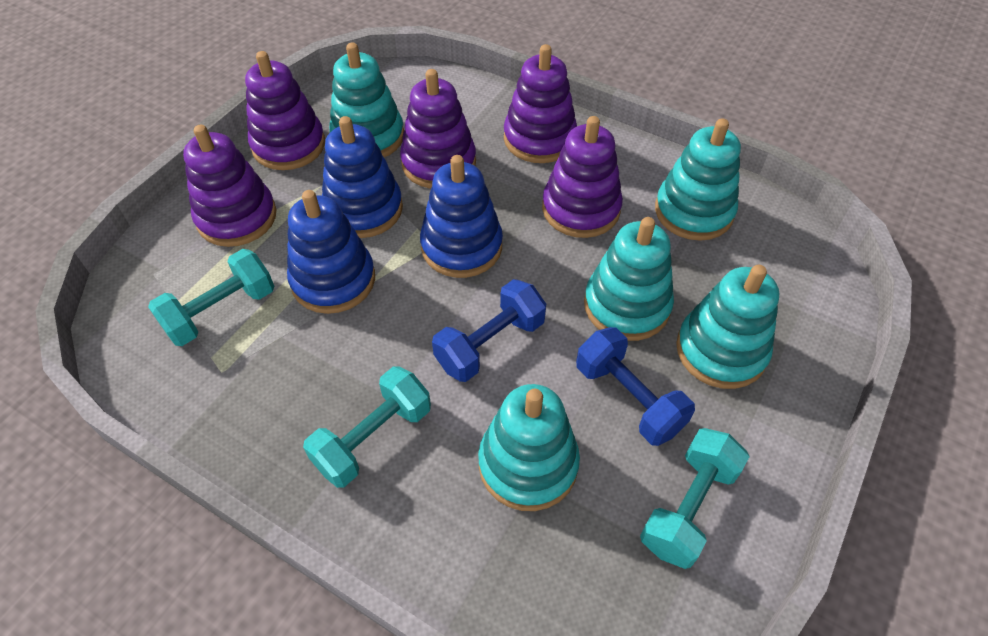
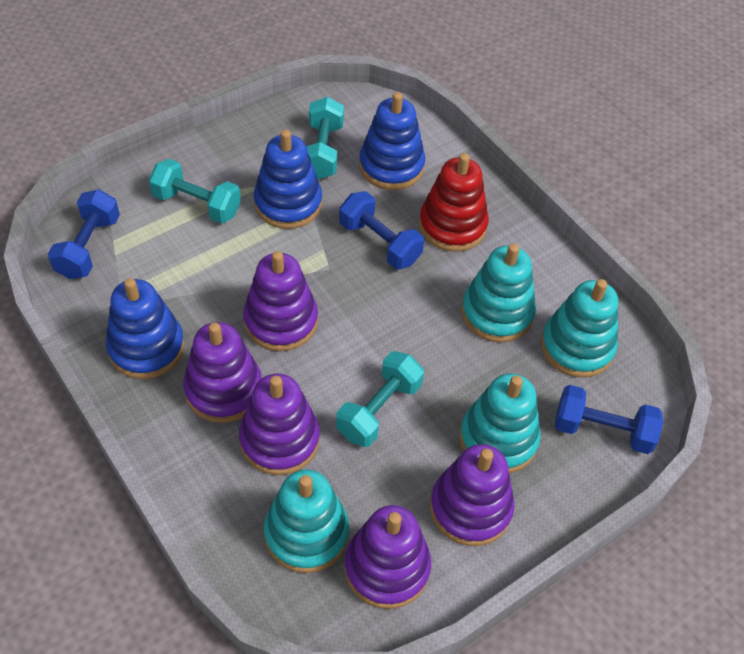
blue dumbbell: 2 -> 3
red stacking toy: 0 -> 1
turquoise stacking toy: 5 -> 4

